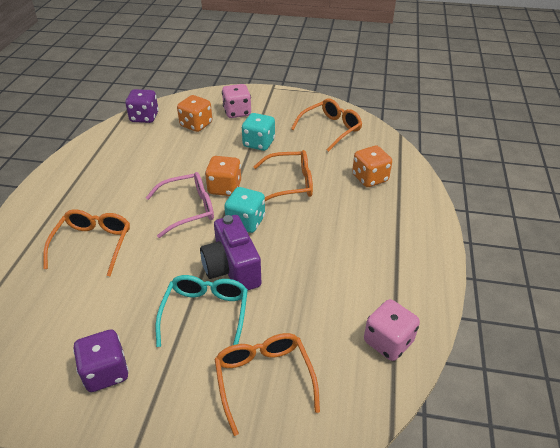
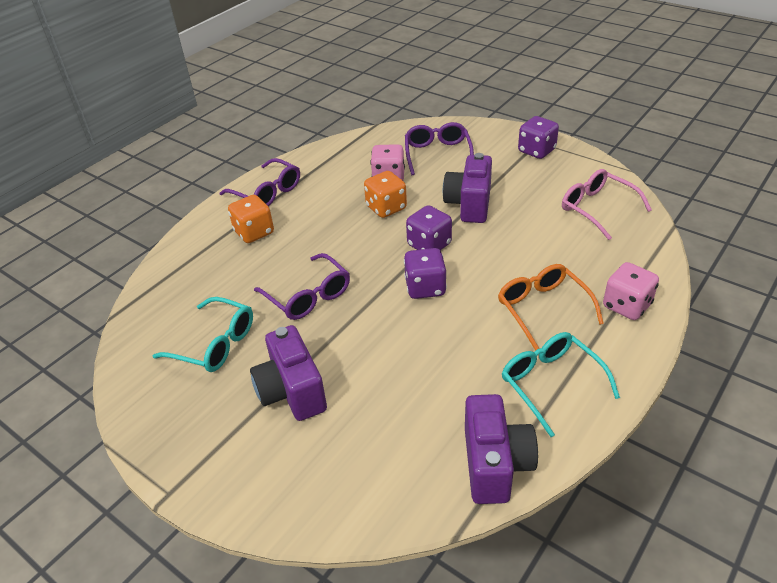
orange dice: 3 -> 2
orange glasses: 4 -> 1
purple camera: 1 -> 3
purple dice: 2 -> 3
purple glasses: 0 -> 3
turquoise dice: 2 -> 0
turquoise glasses: 1 -> 2

